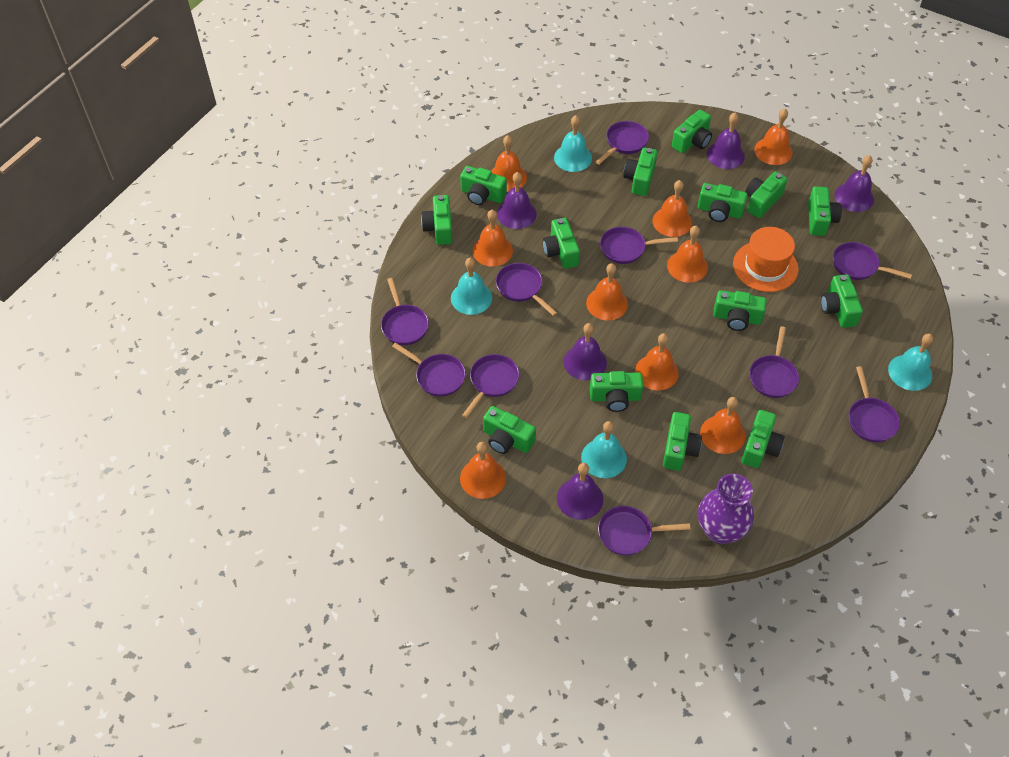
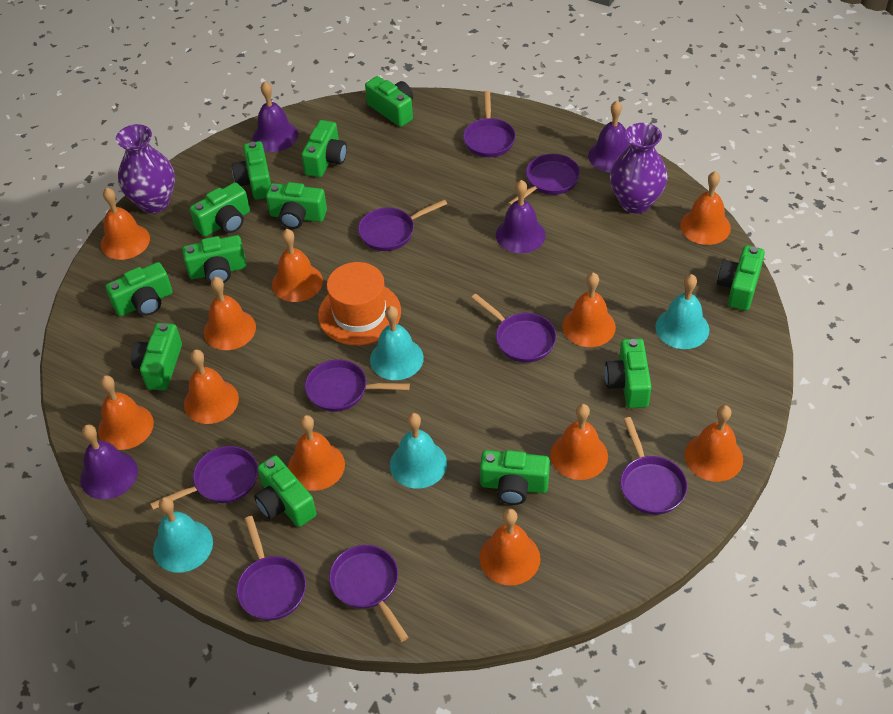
green camera: 14 -> 12
orange bell: 9 -> 11
purple bell: 5 -> 4
purple pan: 10 -> 9
purple vase: 1 -> 2

